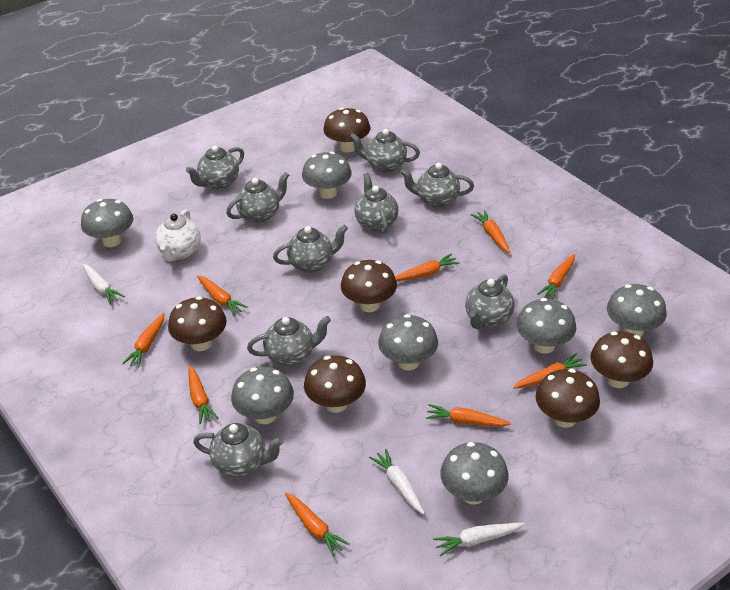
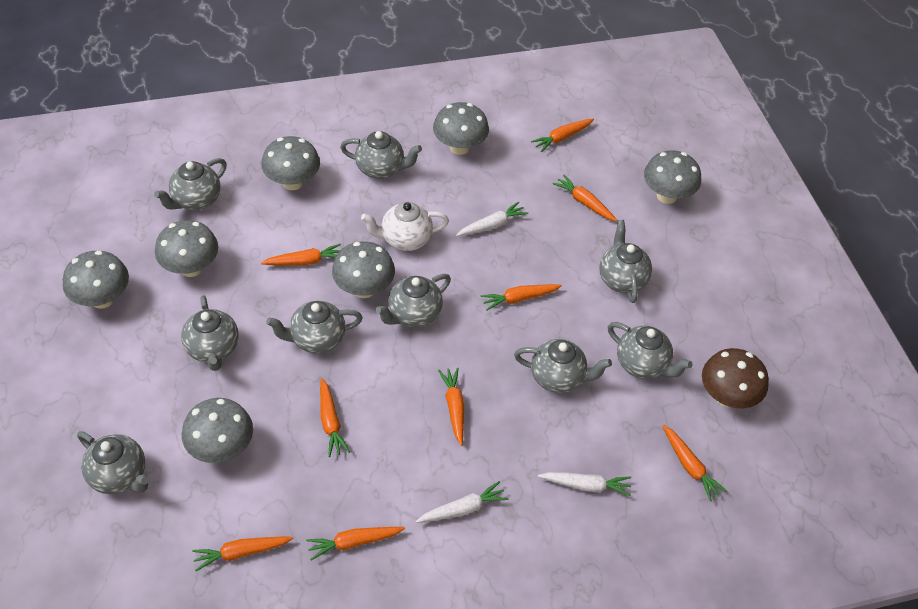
brown mushroom: 6 -> 1

